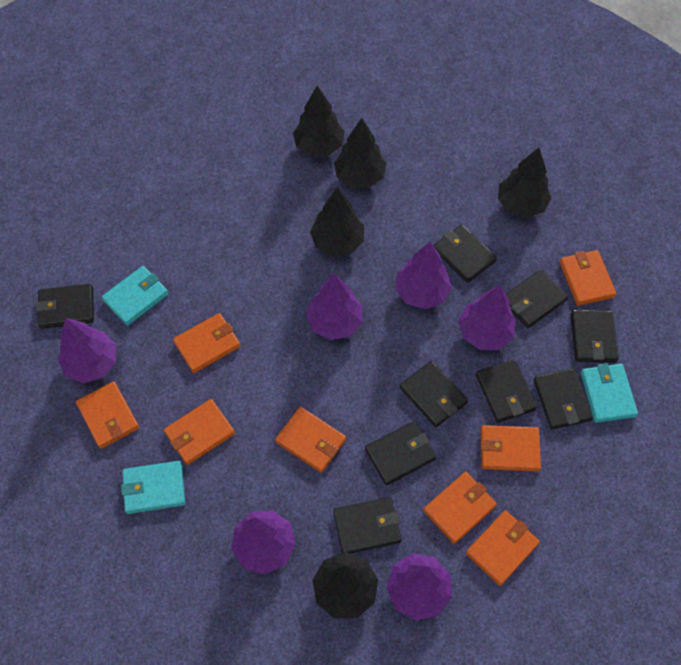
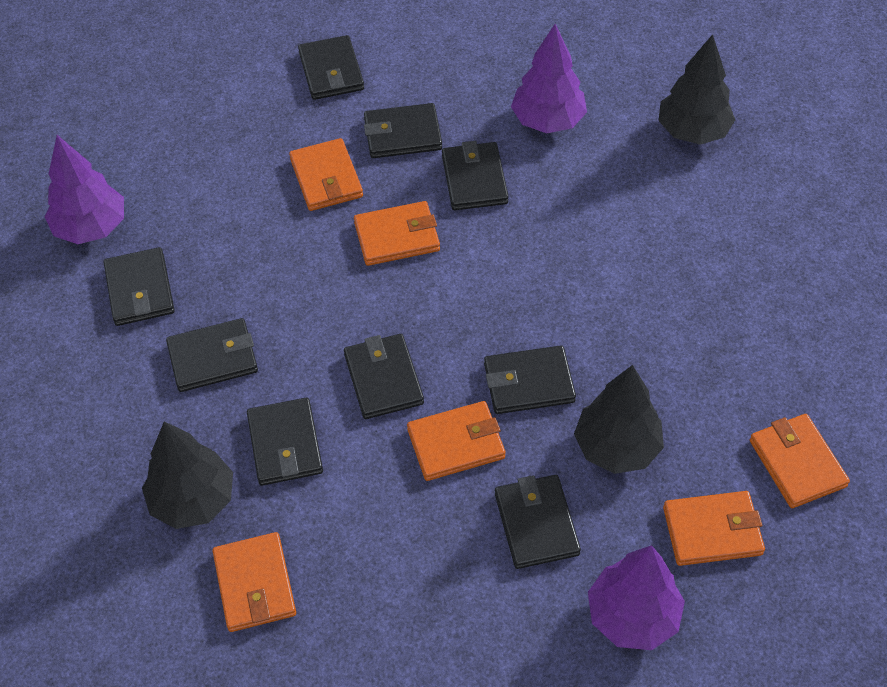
black tree: 5 -> 3
orange wallet: 8 -> 6
purple tree: 6 -> 3
turquoise wallet: 3 -> 0

